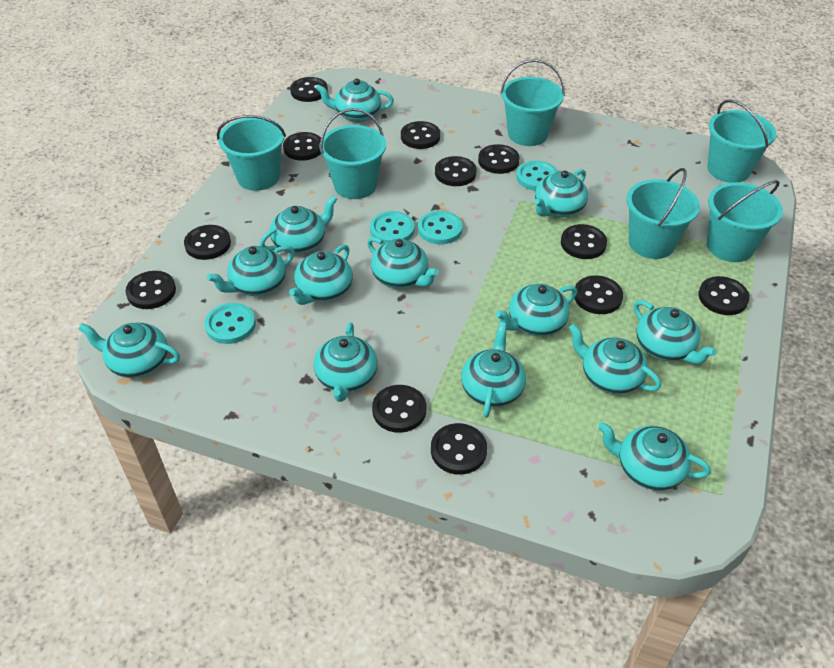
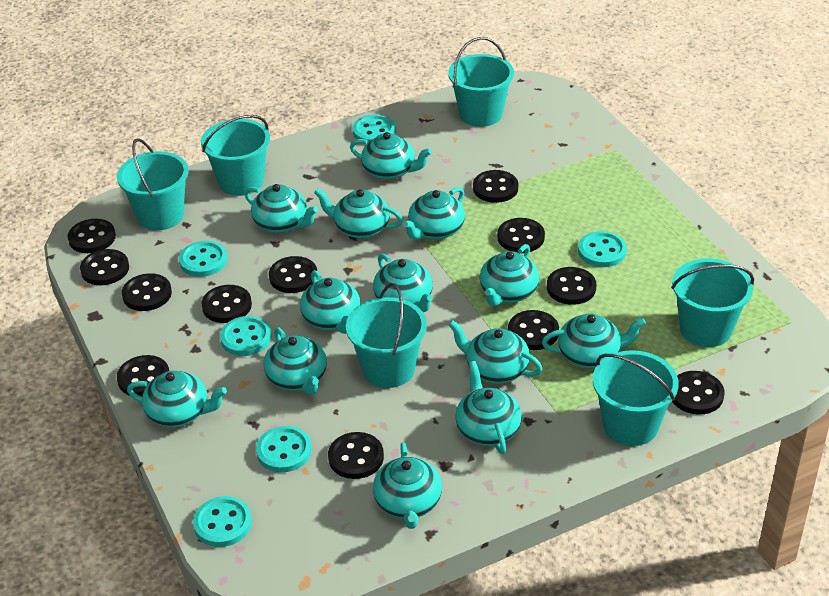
turquoise button: 4 -> 6

